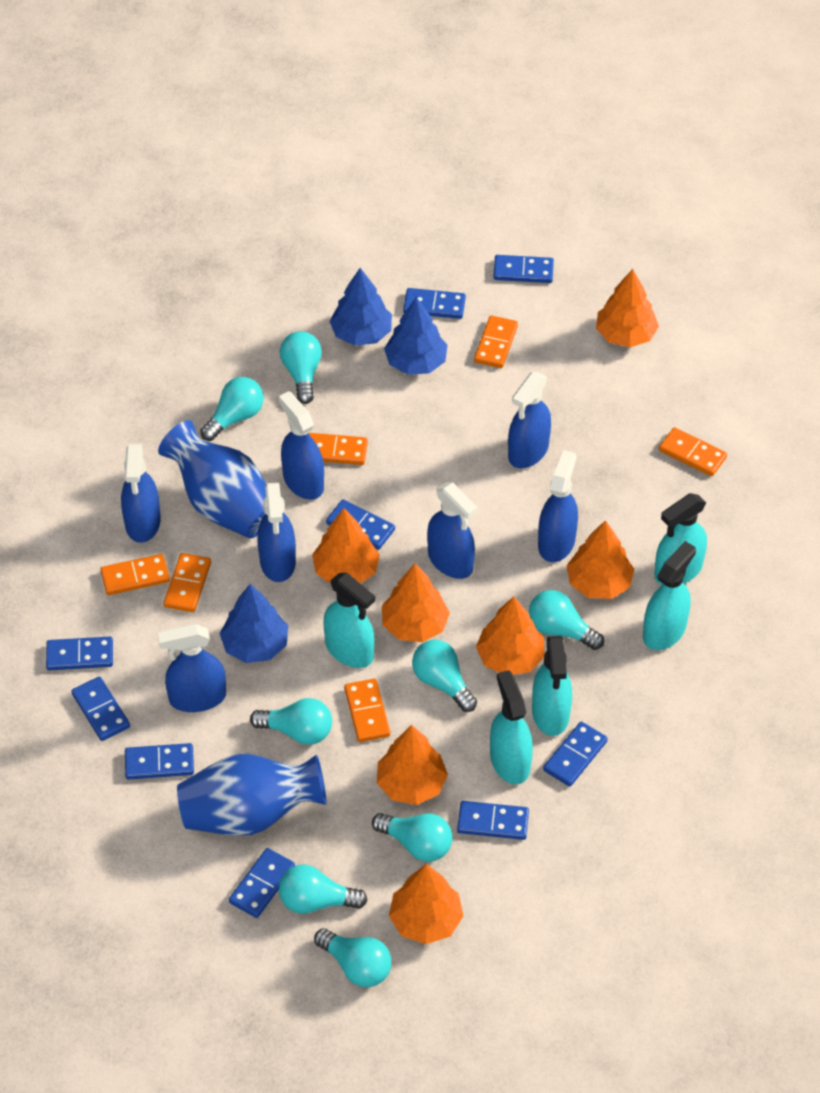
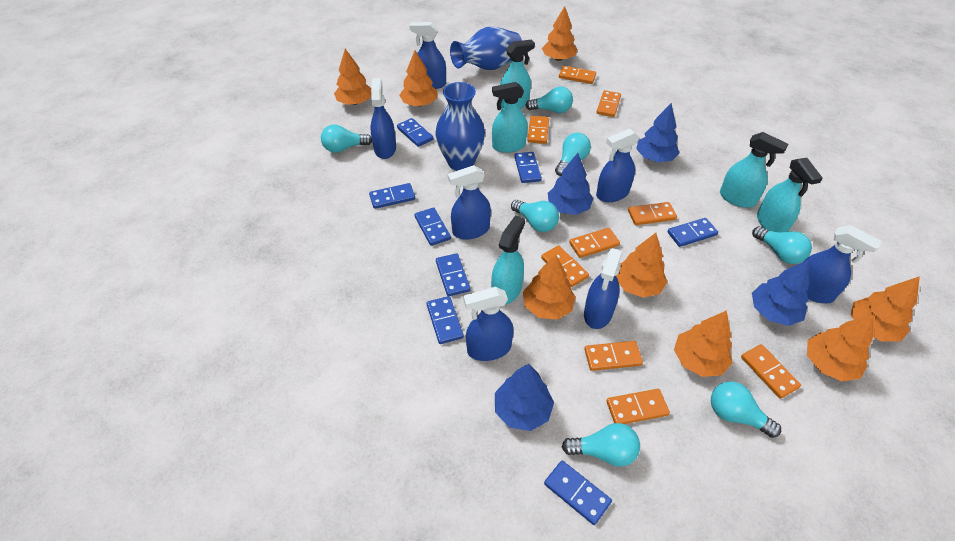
blue domino: 9 -> 8
blue tree: 3 -> 4
orange domino: 6 -> 9
orange tree: 7 -> 8
turquoise light bulb: 8 -> 7

